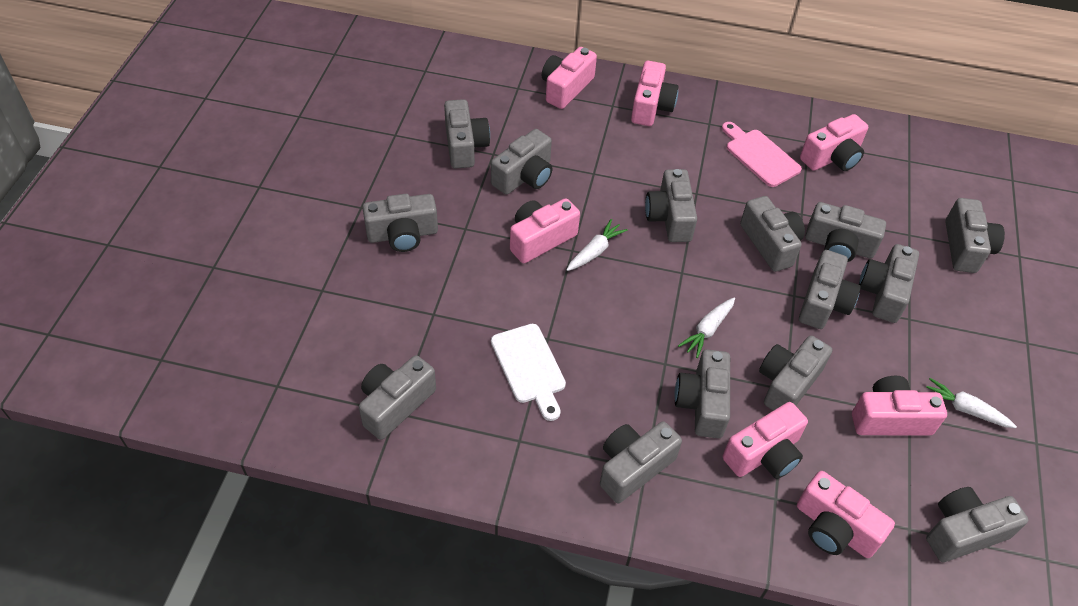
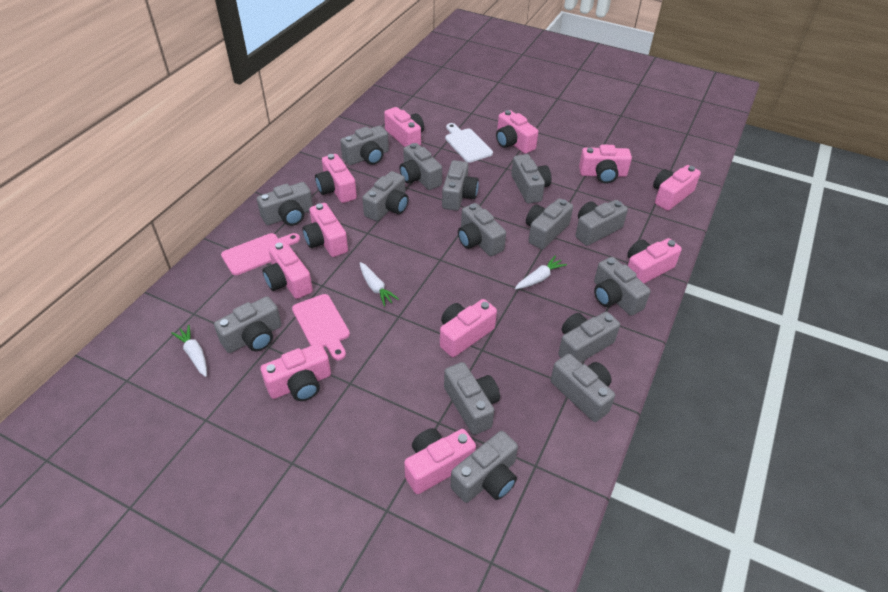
grey camera: 14 -> 15
pink camera: 7 -> 11
pink cutting board: 1 -> 2

